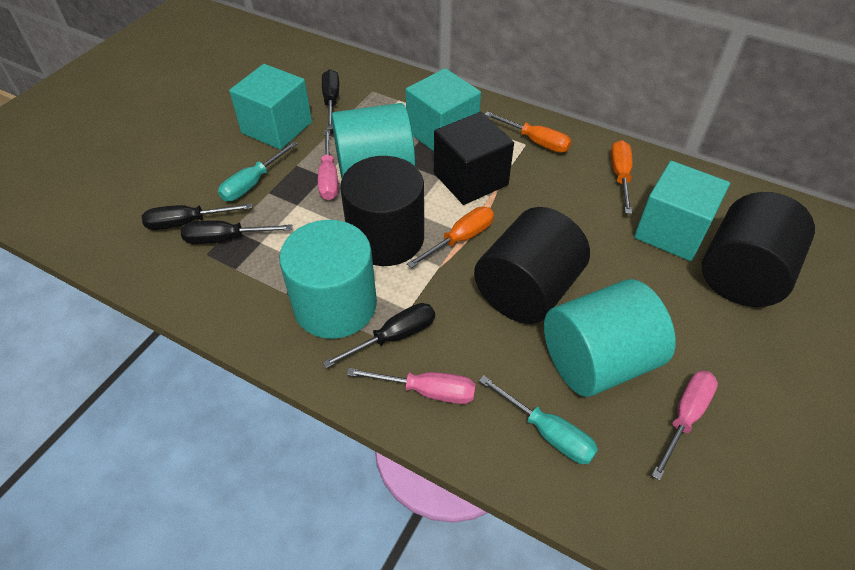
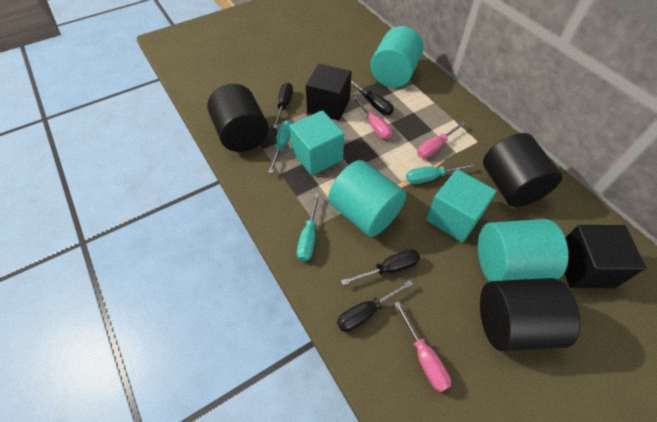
black cube: 1 -> 2
orange screwdriver: 3 -> 0
turquoise cube: 3 -> 2
turquoise screwdriver: 2 -> 3

